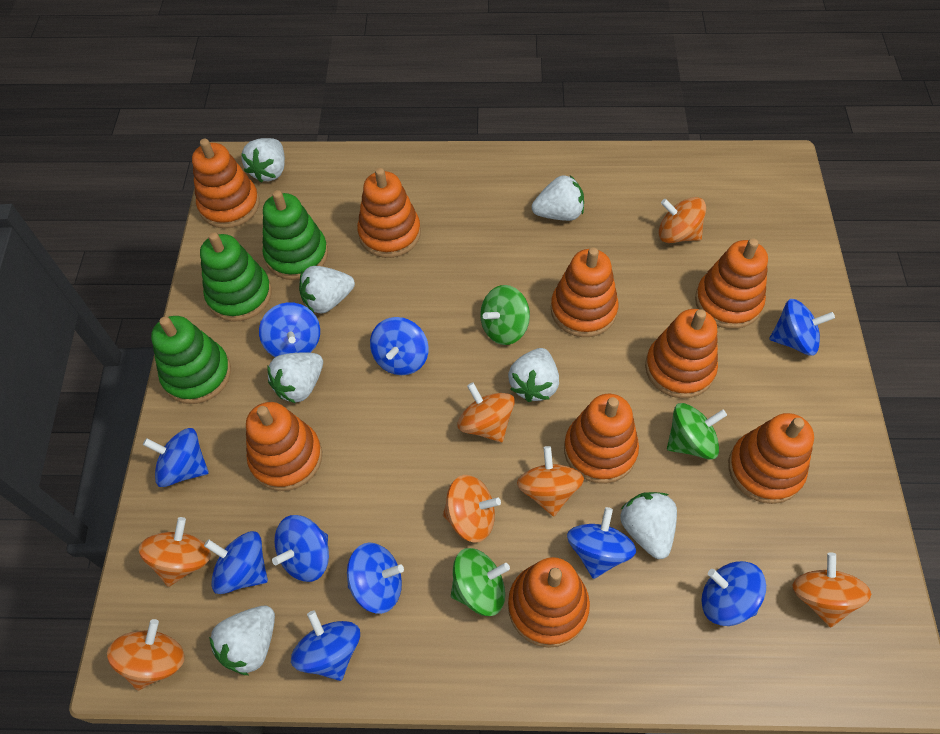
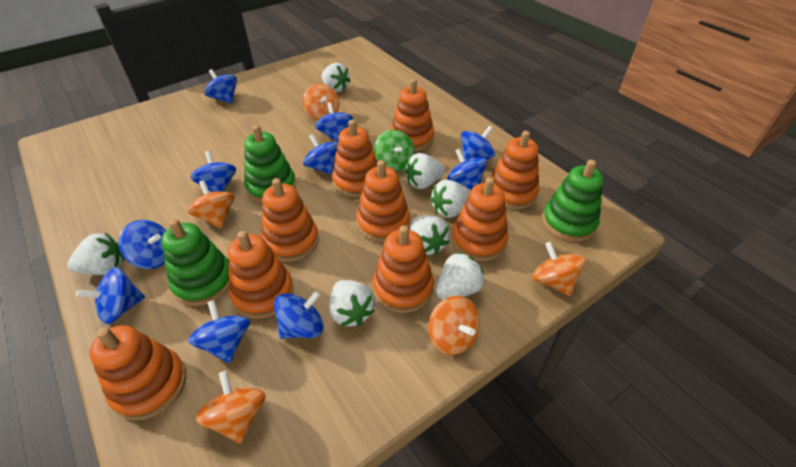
green spinning top: 3 -> 1
orange spinning top: 7 -> 5

